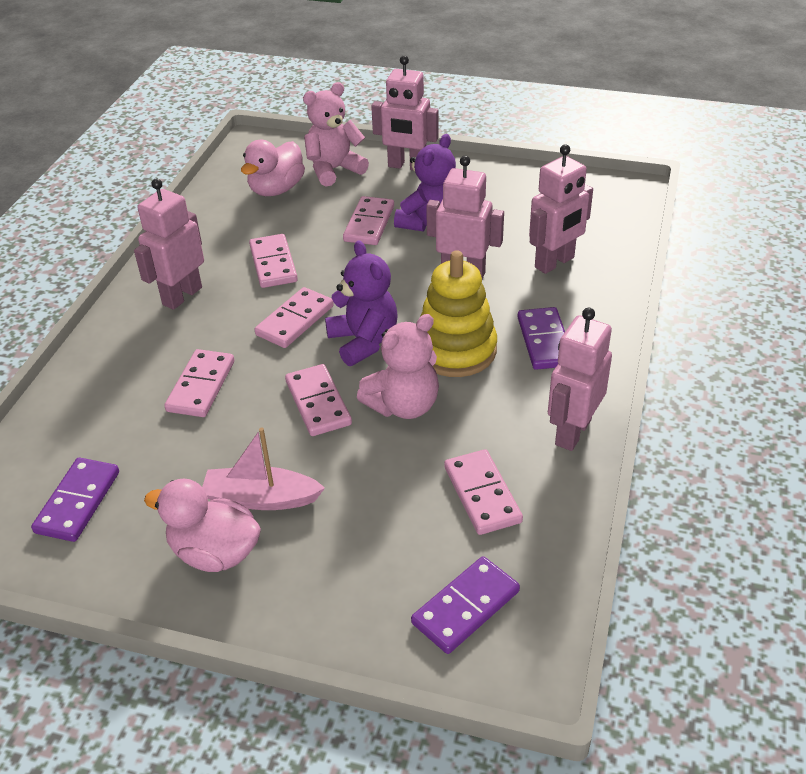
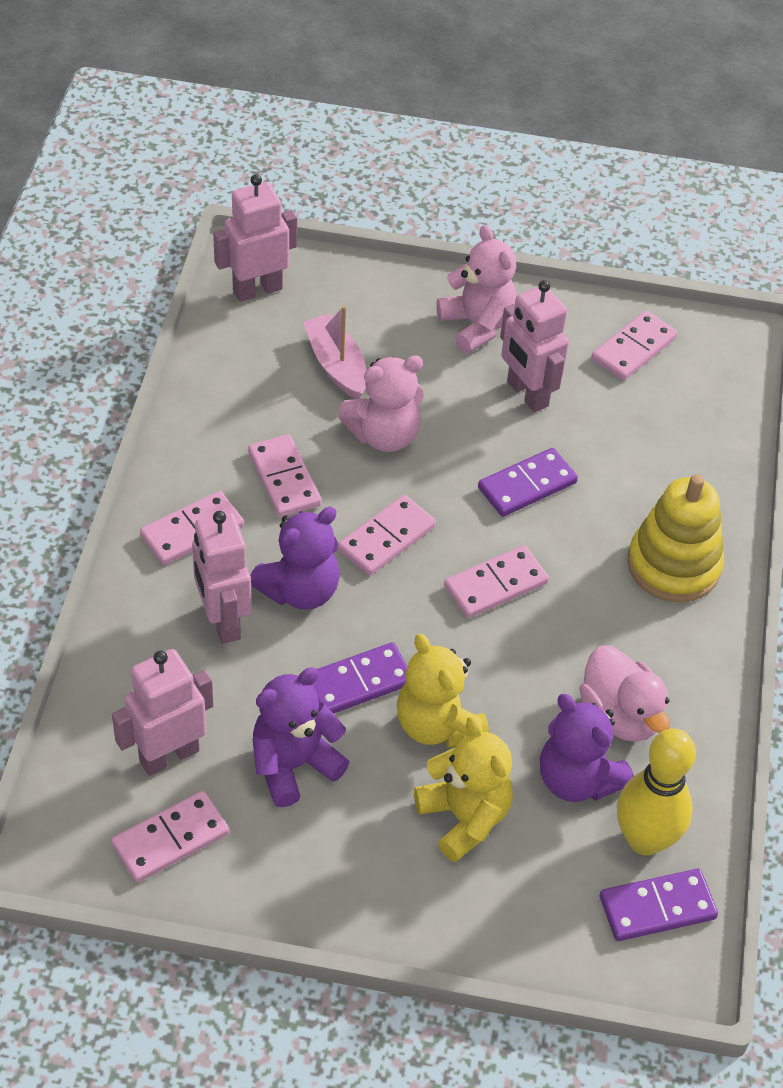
pink duck: 2 -> 1
pink robot: 5 -> 4
purple teddy bear: 2 -> 3
yellow bowling pin: 0 -> 1
yellow teddy bear: 0 -> 2

